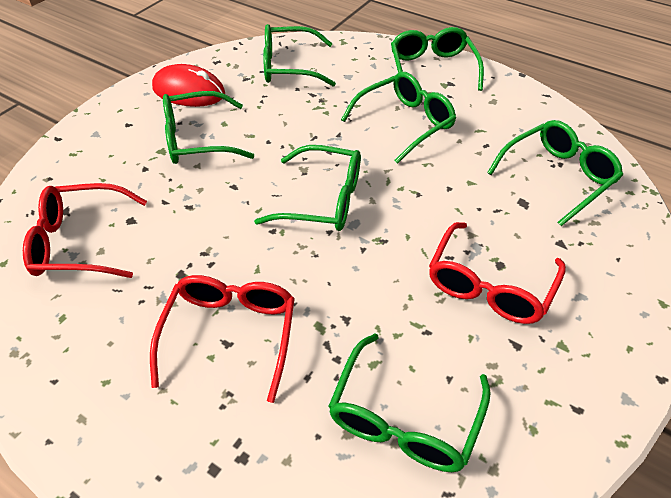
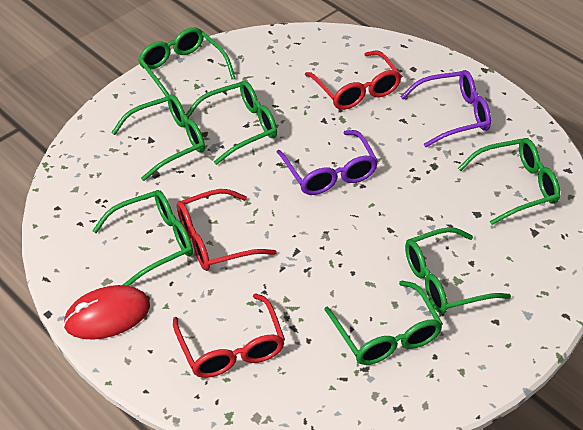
purple glasses: 0 -> 2

